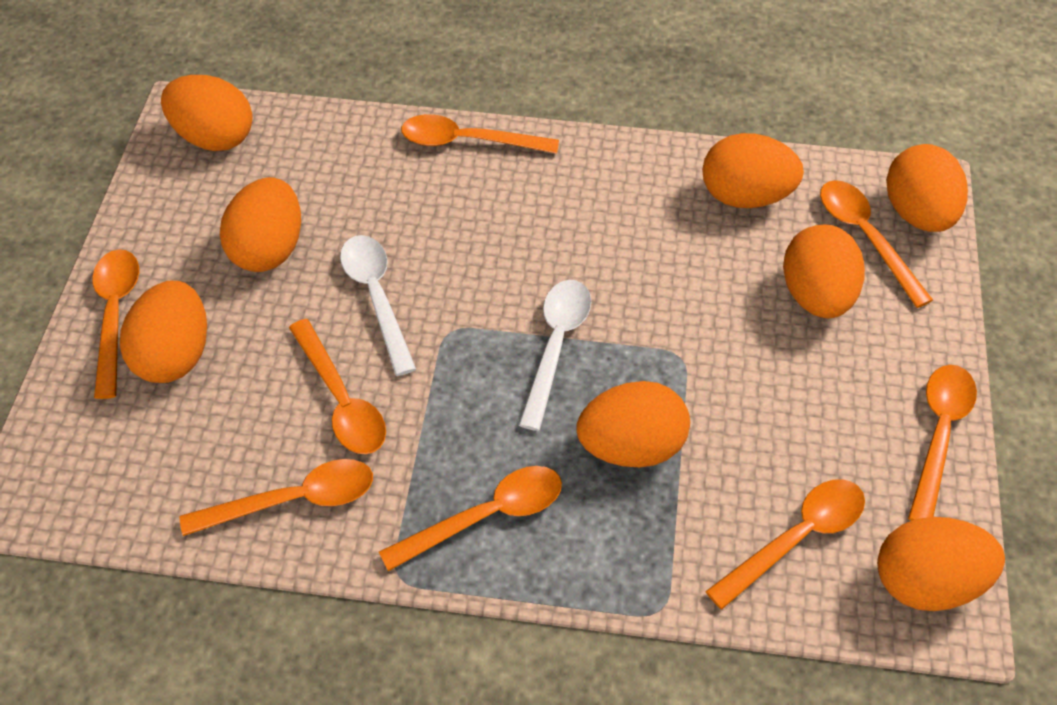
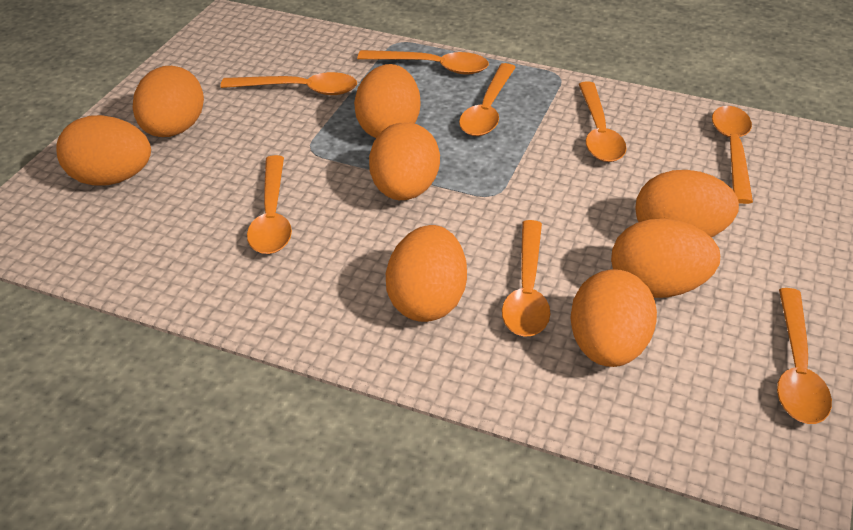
white spoon: 2 -> 0

